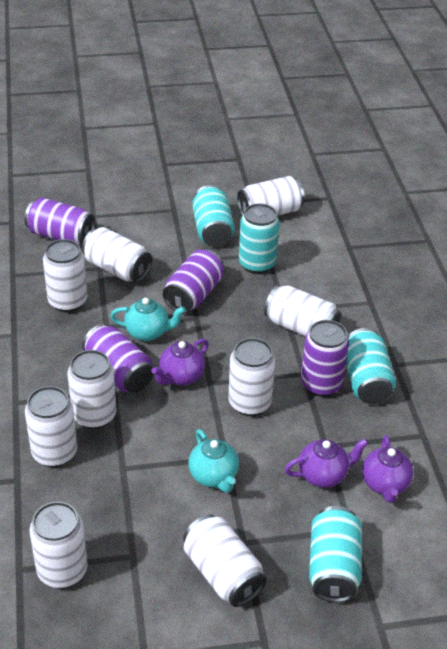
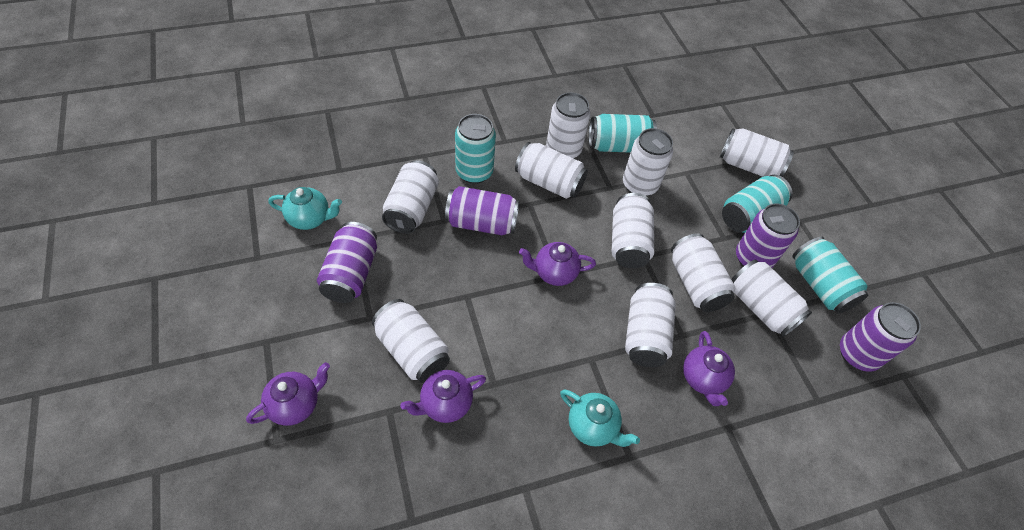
purple teapot: 3 -> 4
white can: 9 -> 10

